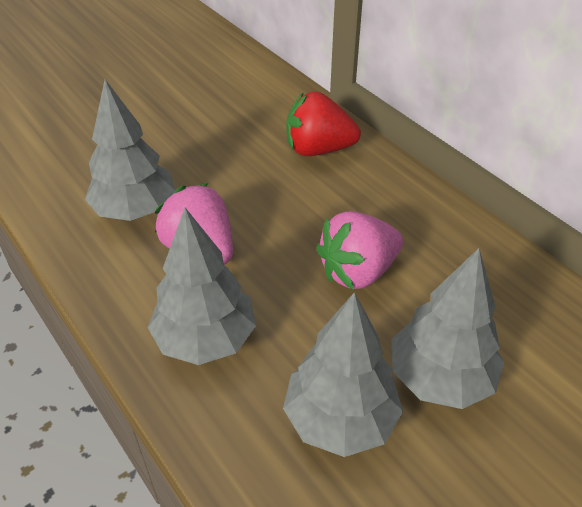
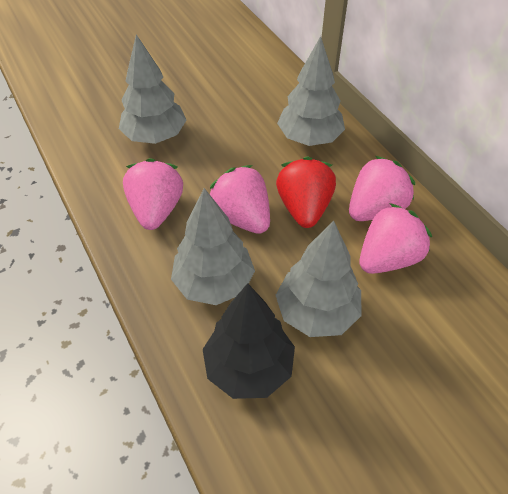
black tree: 0 -> 1
pink strawberry: 2 -> 4

